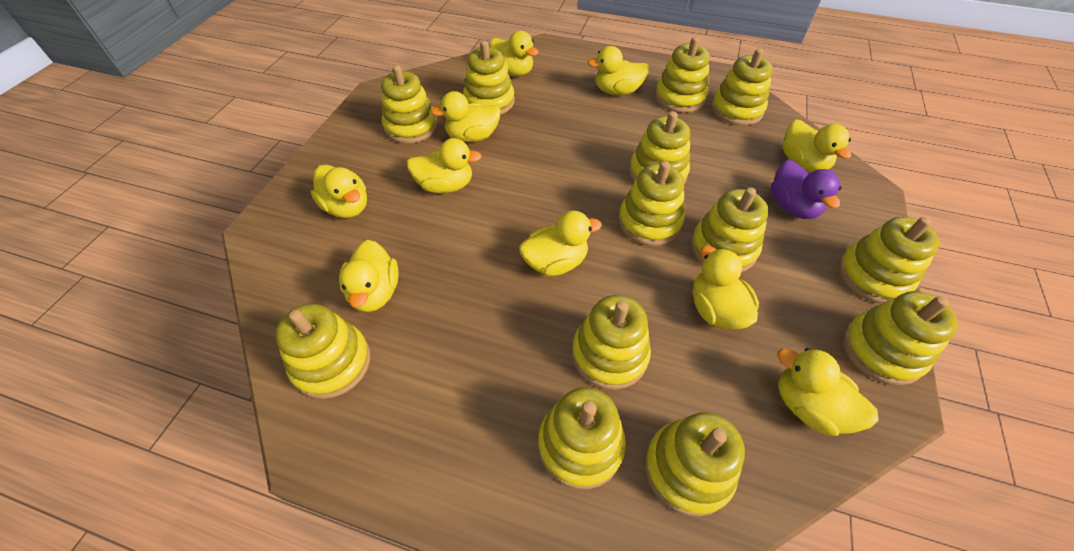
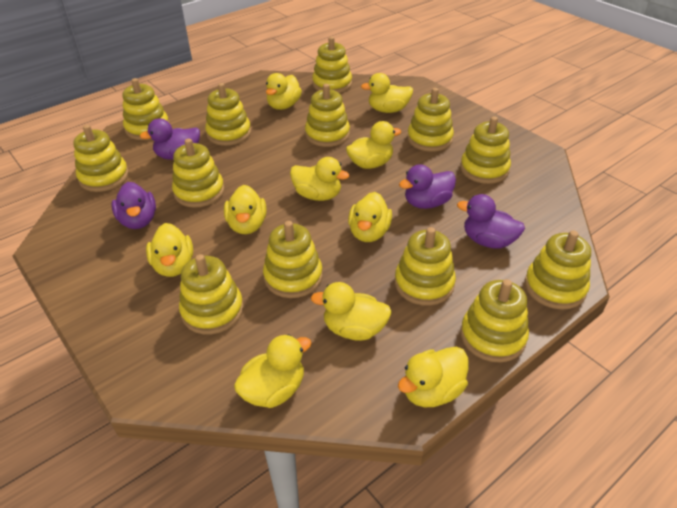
purple duck: 1 -> 4

